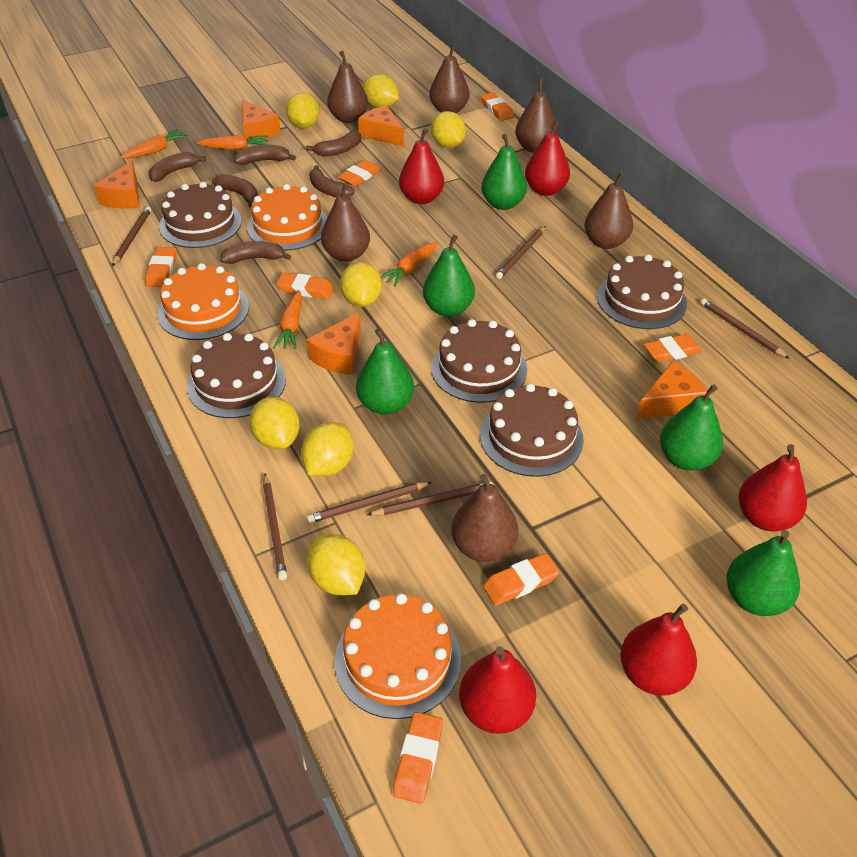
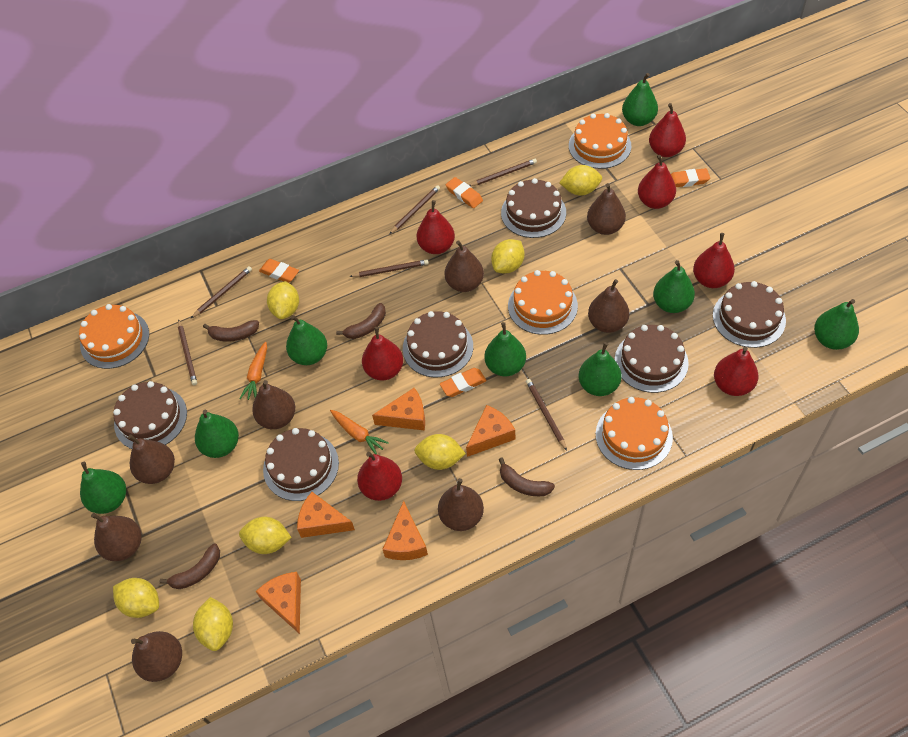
brown banana: 6 -> 4
brown cake: 5 -> 6
brown pear: 6 -> 8
green pear: 5 -> 8
orange cake: 3 -> 4
orange carrot: 4 -> 2
orange eraser: 7 -> 4
red pear: 5 -> 7

